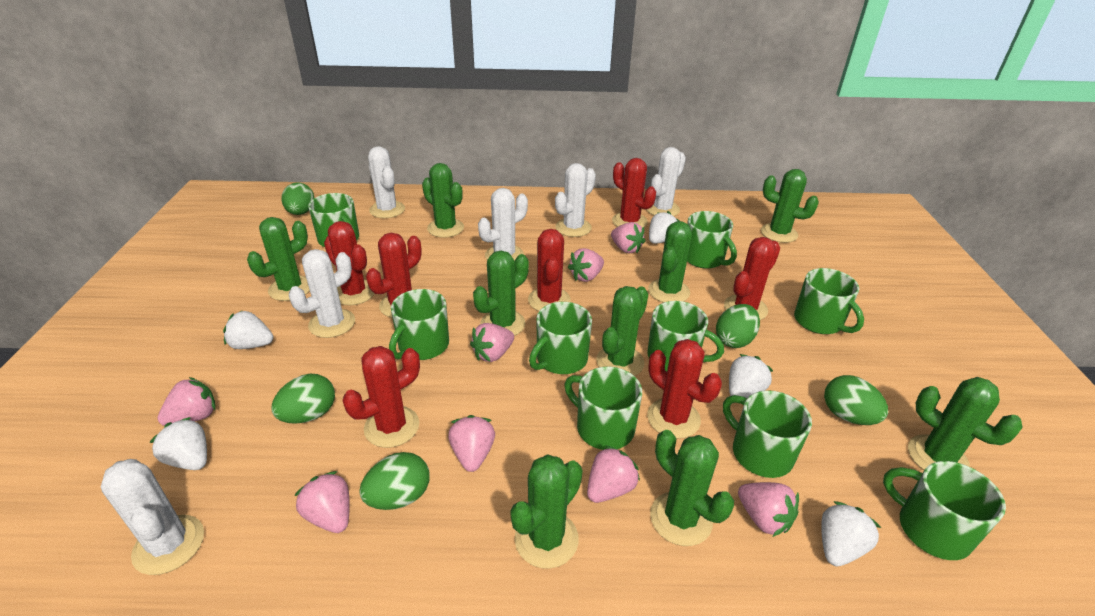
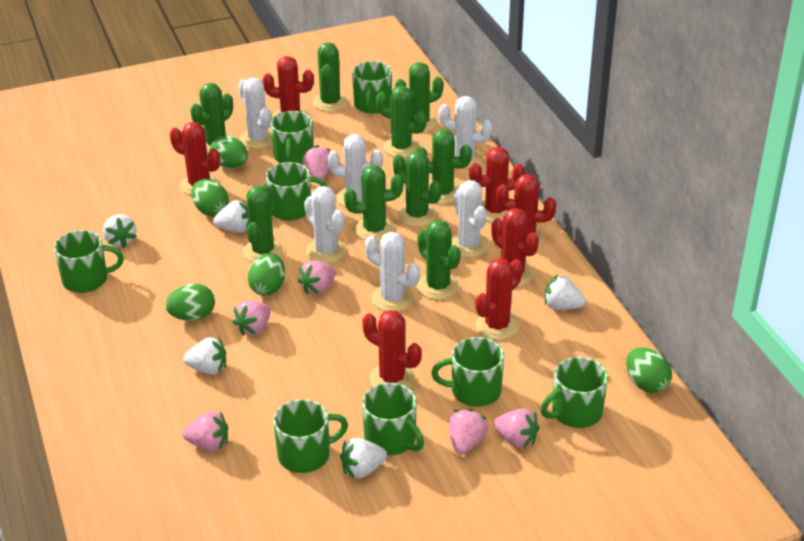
green mug: 9 -> 8
pink strawberry: 8 -> 6

